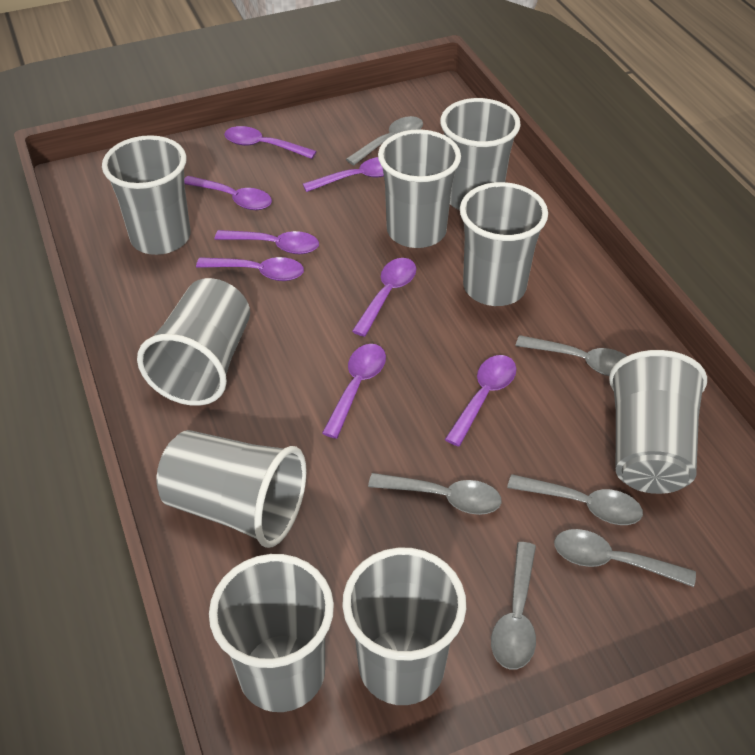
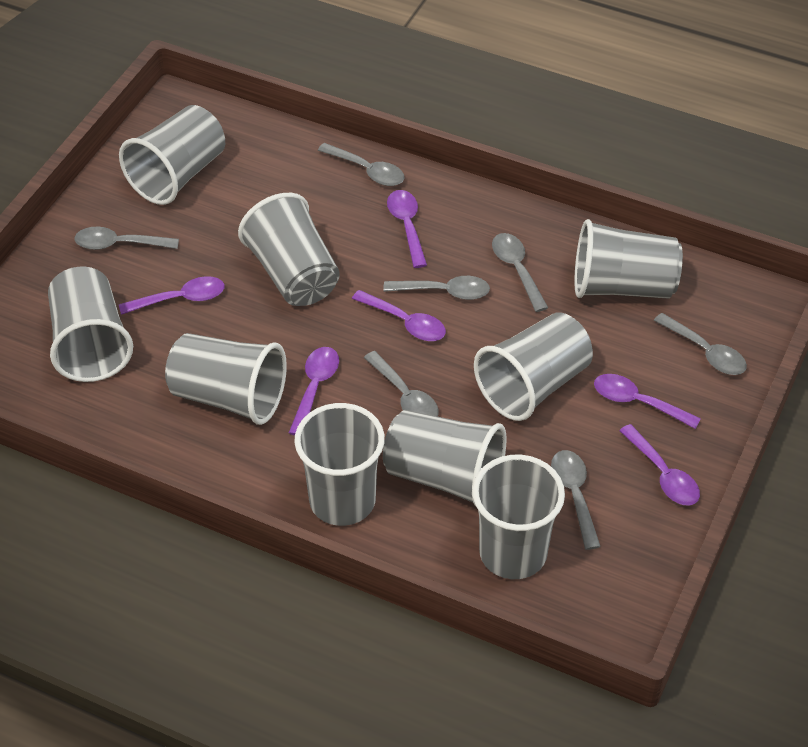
grey spoon: 6 -> 7
purple spoon: 8 -> 6

